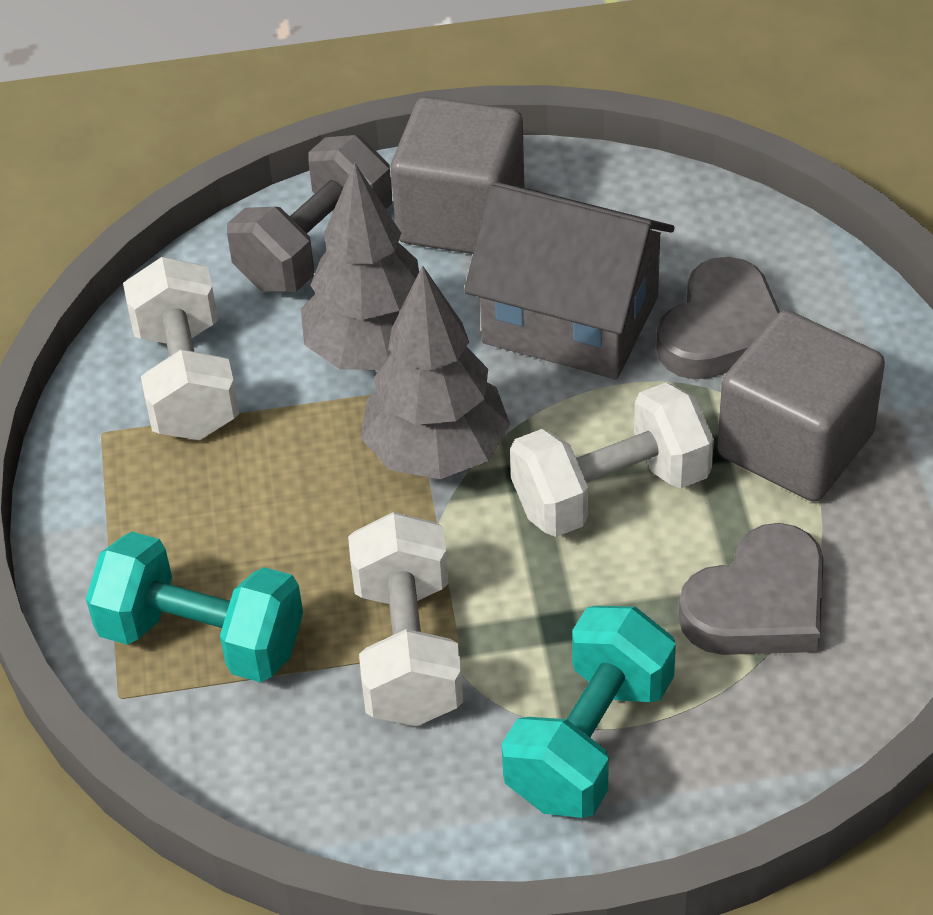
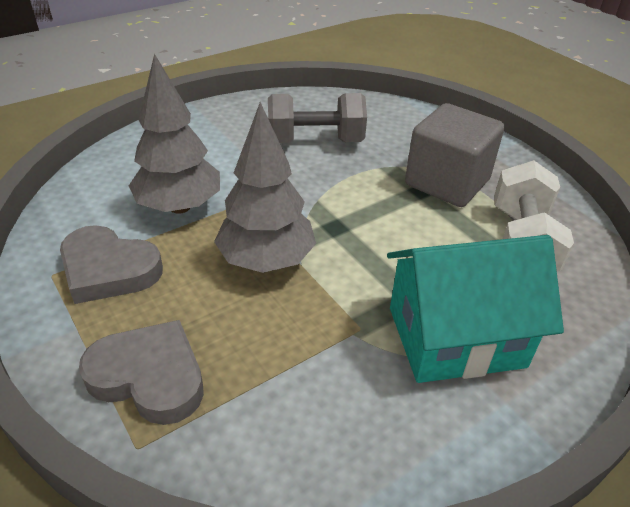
grey cube: 2 -> 1
grey house: 1 -> 0
turquoise dumbbell: 2 -> 0
turquoise house: 0 -> 1
white dumbbell: 3 -> 1

